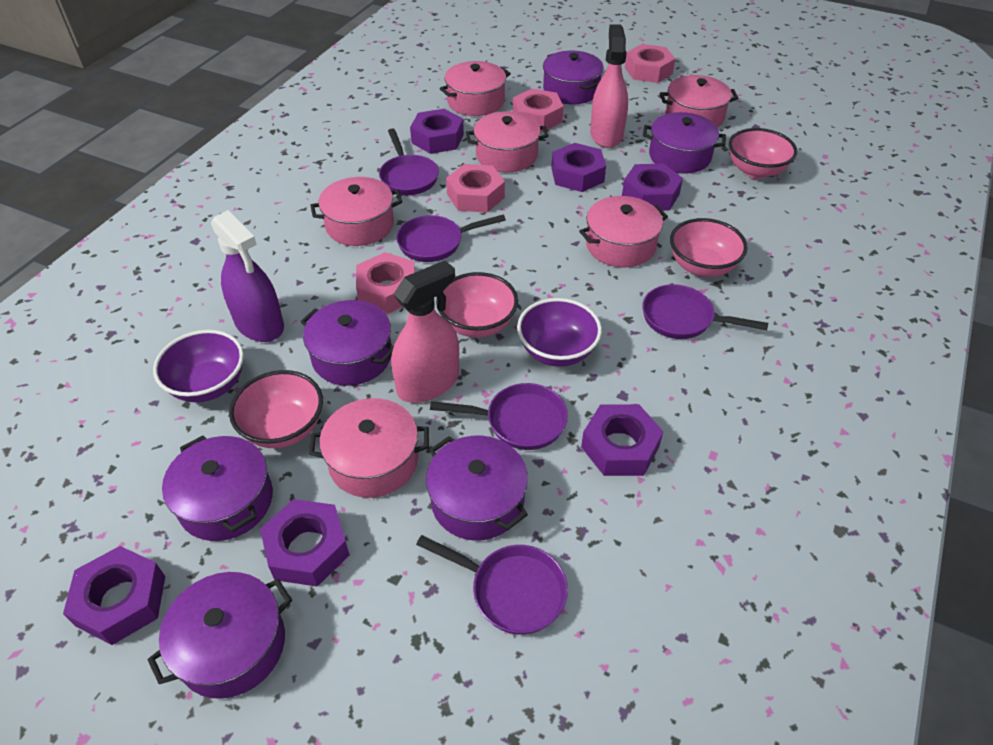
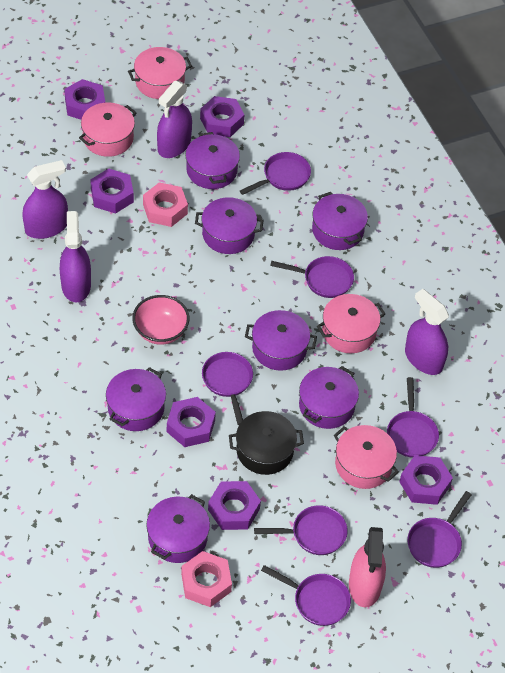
black pot: 0 -> 1
pink bowl: 4 -> 1
pink nut: 4 -> 2
pink pot: 6 -> 4
pink spray bottle: 2 -> 1
purple bowl: 2 -> 0
purple pan: 5 -> 7
purple pot: 6 -> 7
purple spray bottle: 1 -> 4

